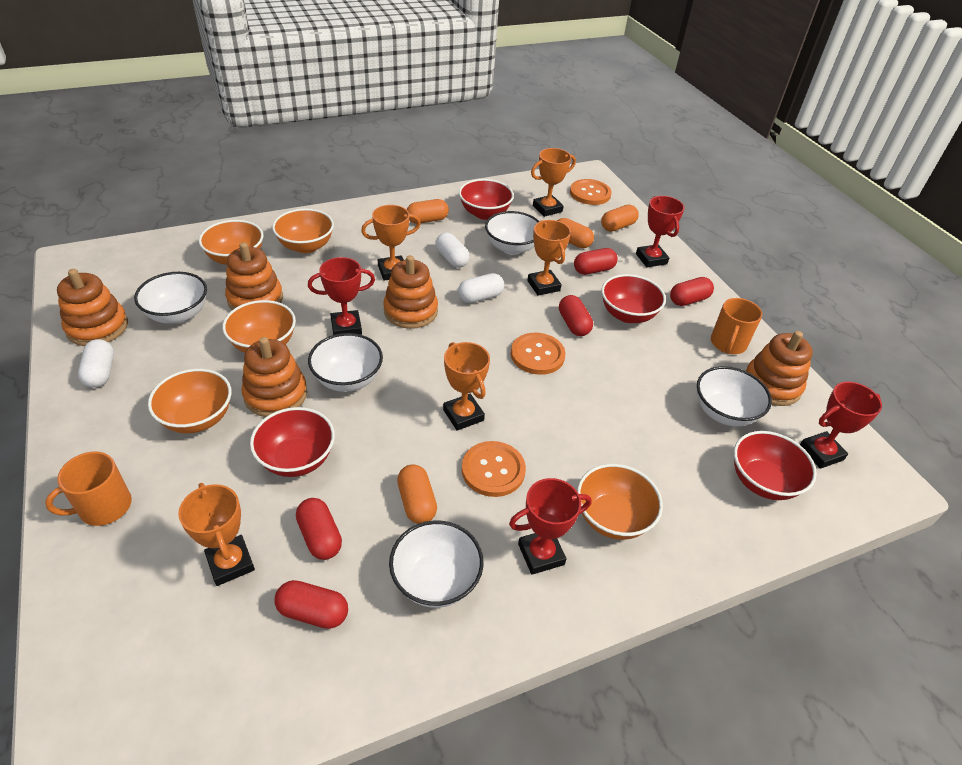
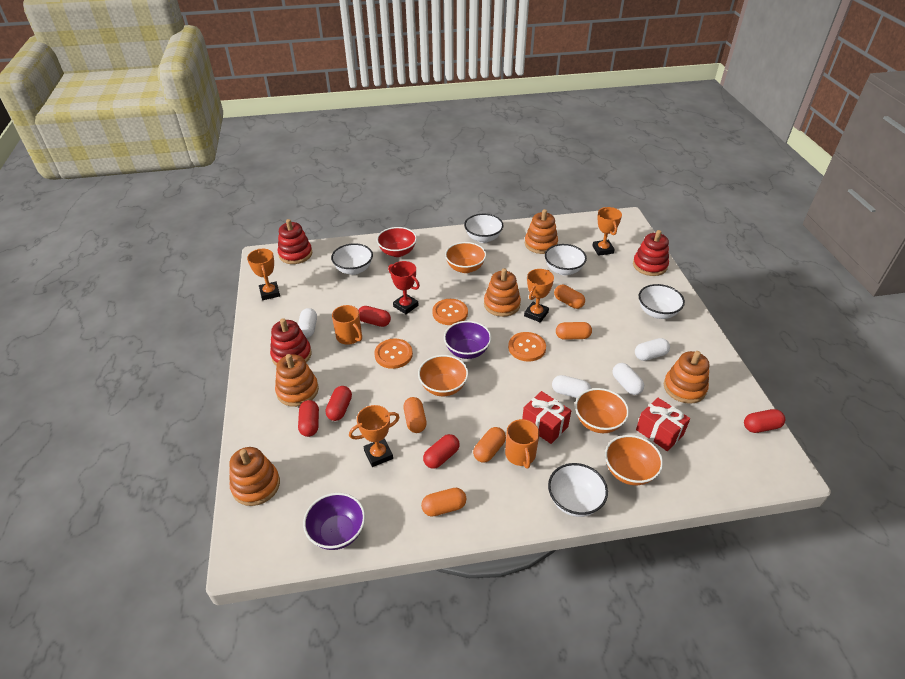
orange bowl: 5 -> 4
orange capsule: 4 -> 5
orange trophy: 5 -> 4
purple bowl: 0 -> 2
red bowl: 4 -> 1
red gift: 0 -> 2
red stacking toy: 0 -> 3
red trophy: 4 -> 1
white capsule: 3 -> 4

